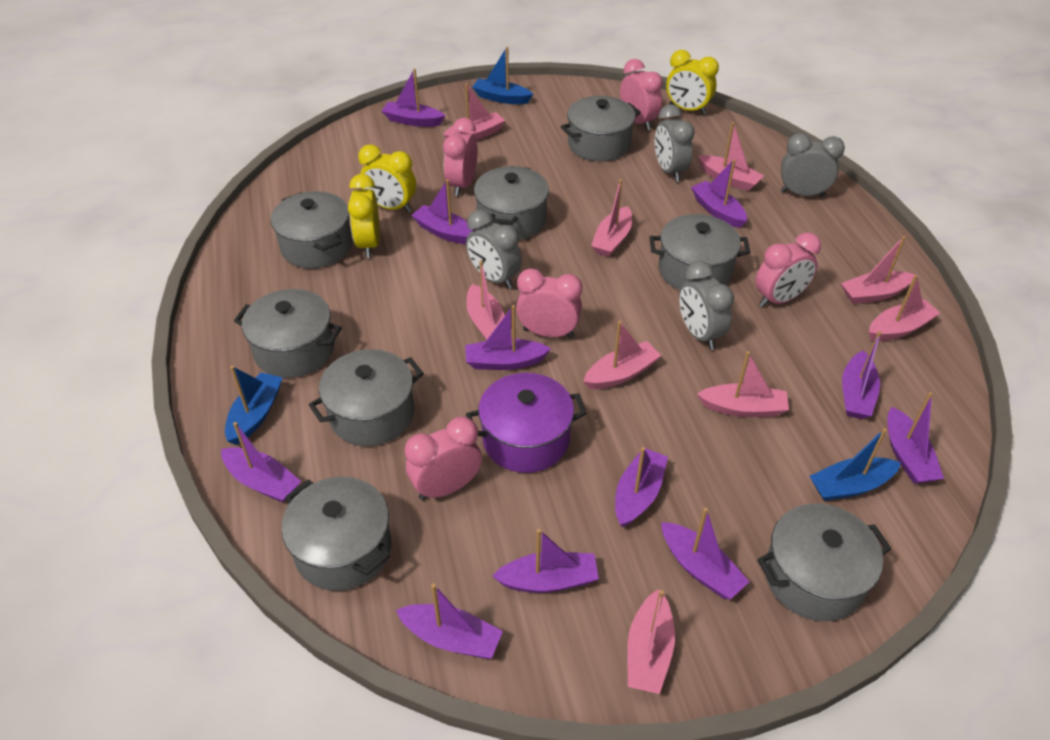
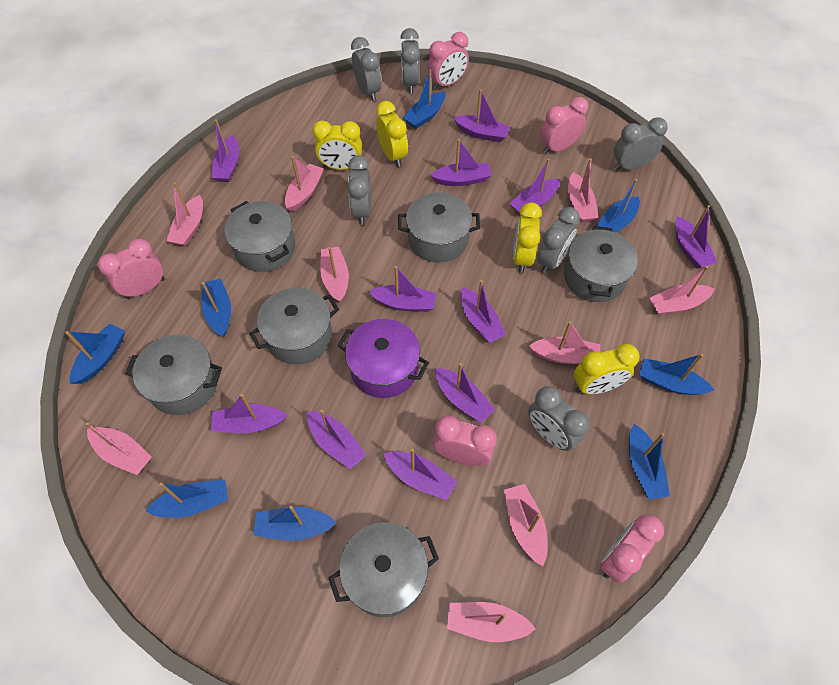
blue boat: 3 -> 8
grey clock: 4 -> 6
grey pot: 8 -> 6
yellow clock: 3 -> 4

